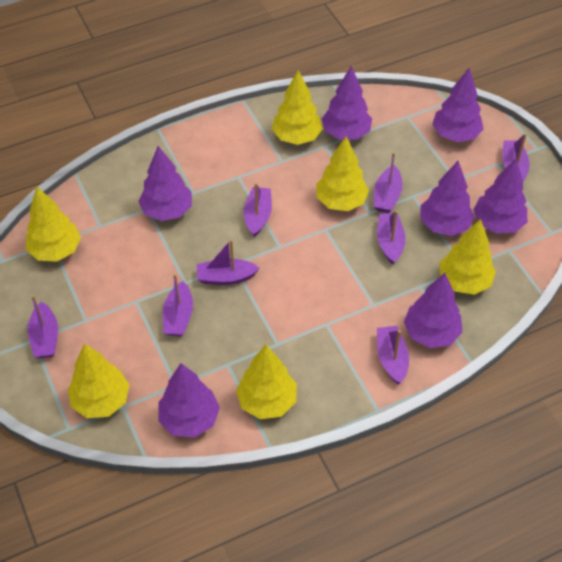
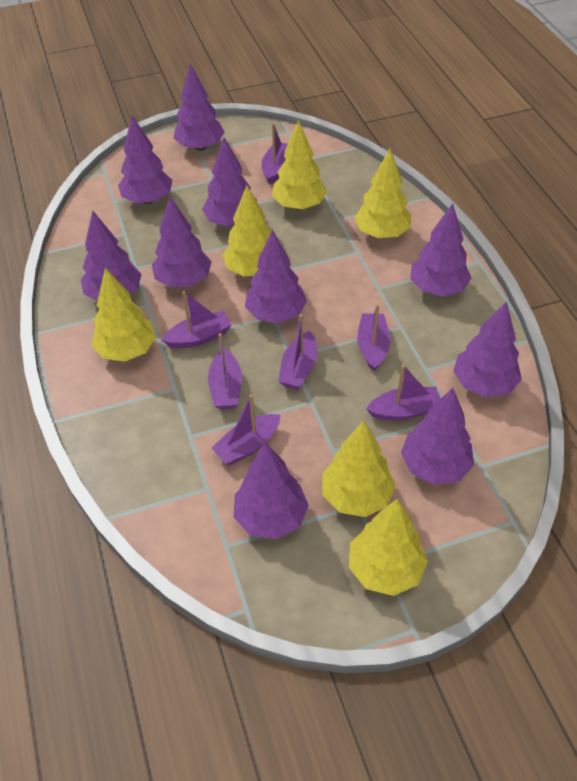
purple boat: 8 -> 7
purple tree: 7 -> 10

